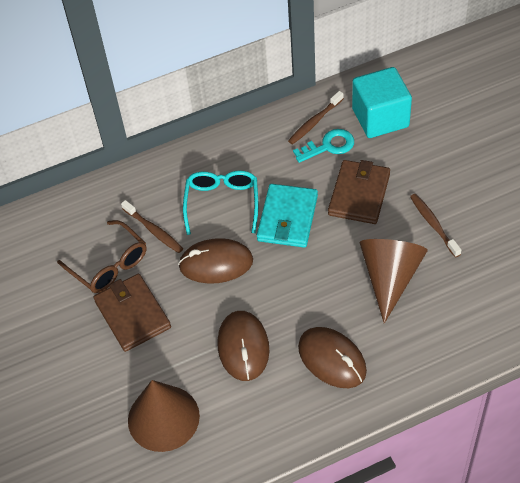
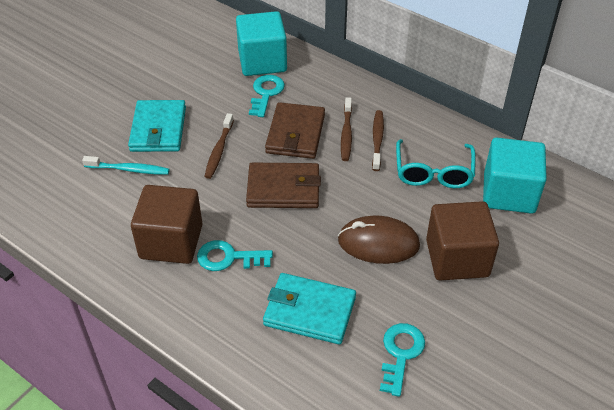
brown cone: 2 -> 0
brown cube: 0 -> 2
brown glasses: 1 -> 0
brown mouse: 3 -> 1
turquoise cube: 1 -> 2
turquoise key: 1 -> 3
turquoise toothbrush: 0 -> 1
turquoise wallet: 1 -> 2

